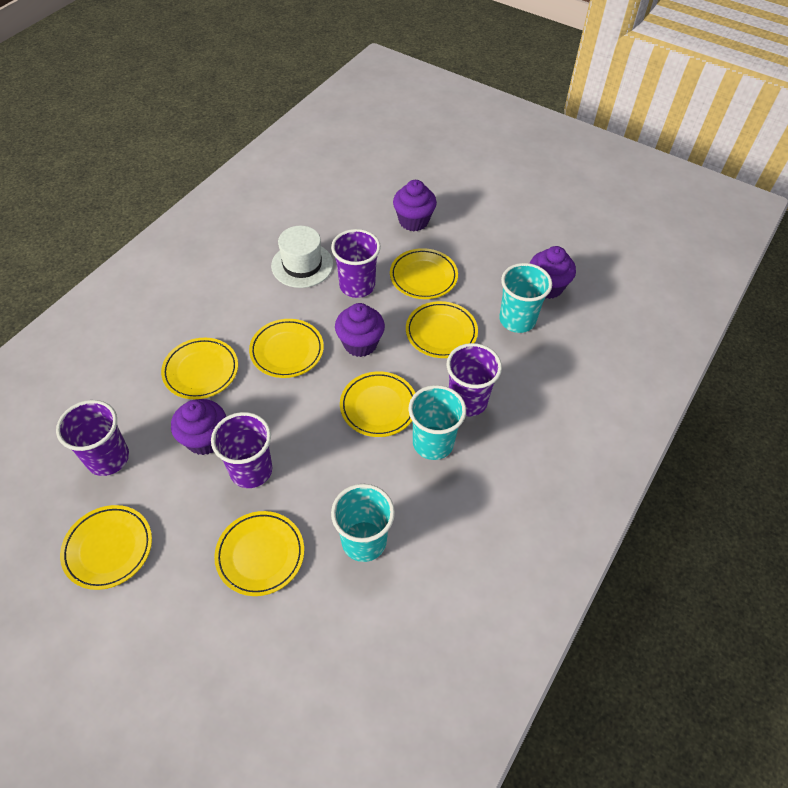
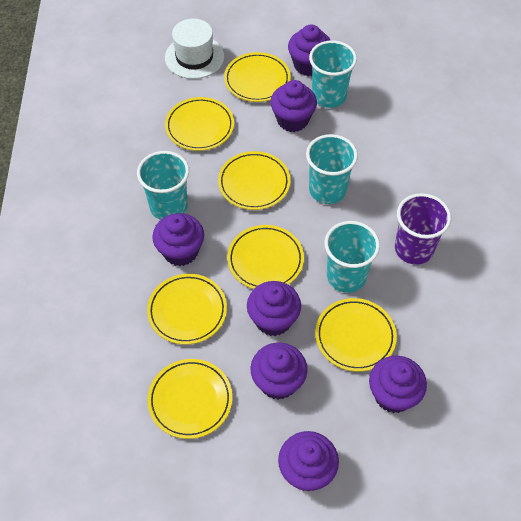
purple cup: 4 -> 1
purple cupcake: 4 -> 7
turquoise cup: 3 -> 4

